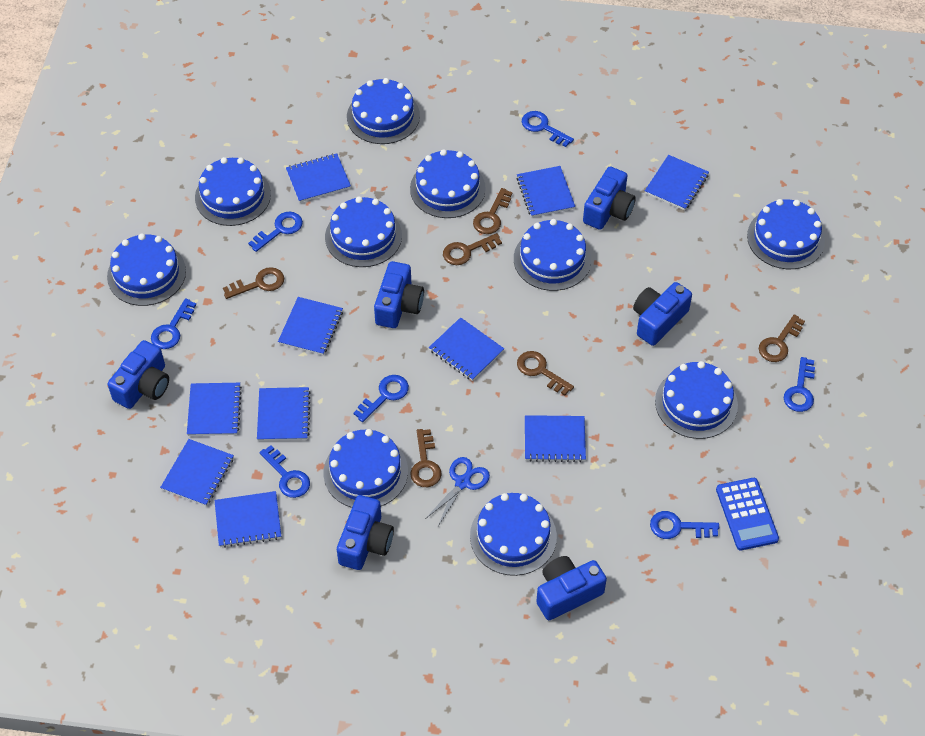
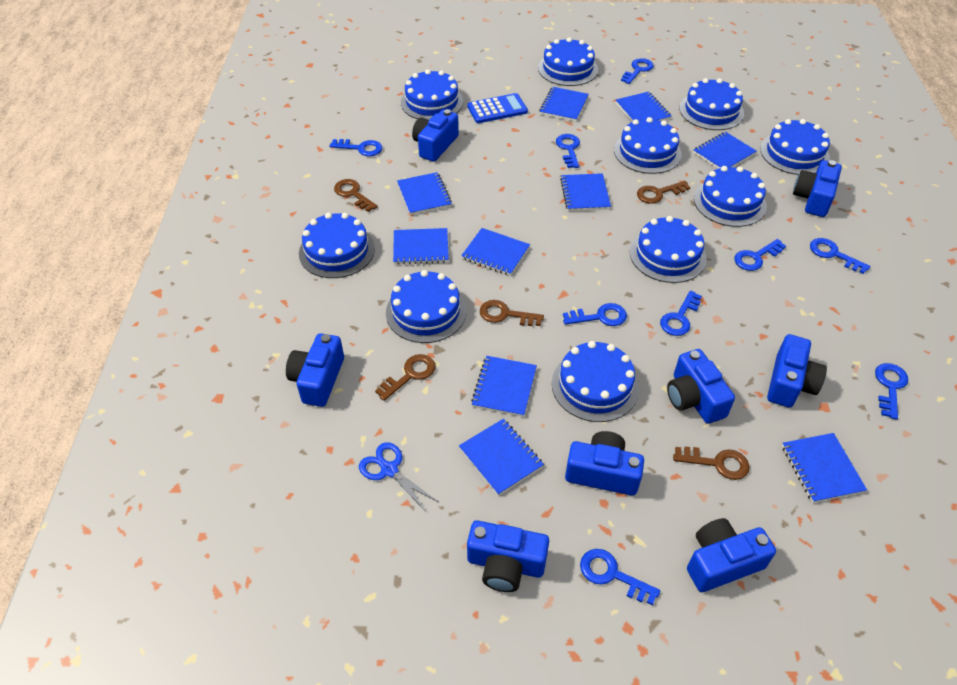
blue camera: 6 -> 8
blue key: 7 -> 9
brown key: 6 -> 5

